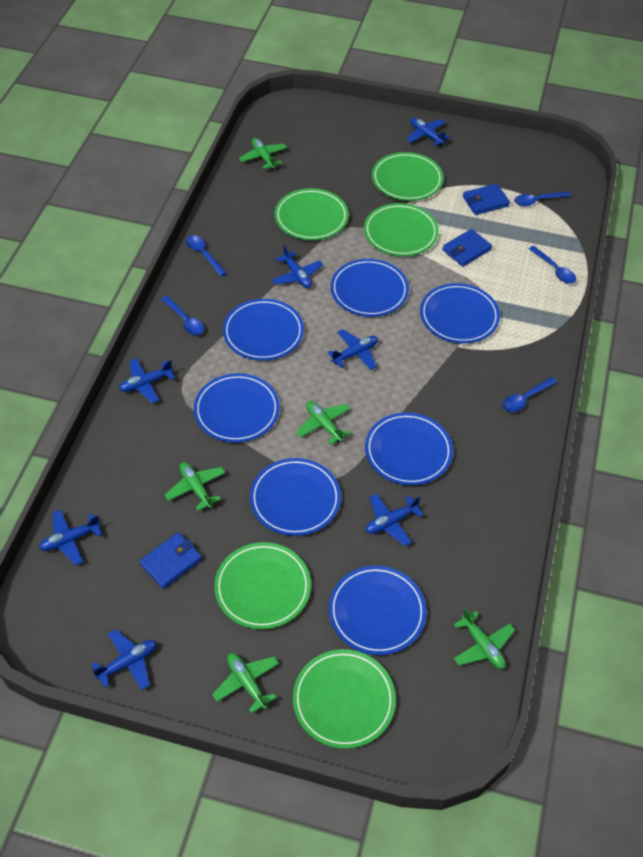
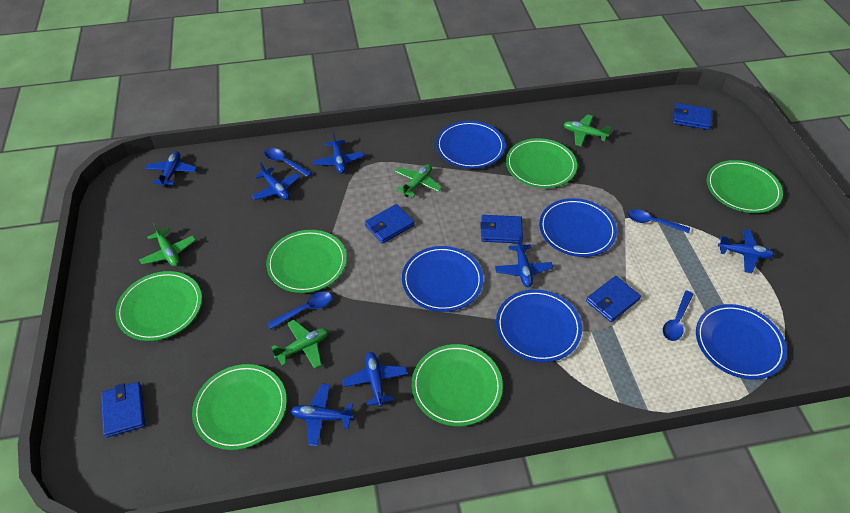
blue plate: 7 -> 5
blue spoon: 5 -> 4
blue wallet: 3 -> 5
green plane: 5 -> 4
green plate: 5 -> 6

